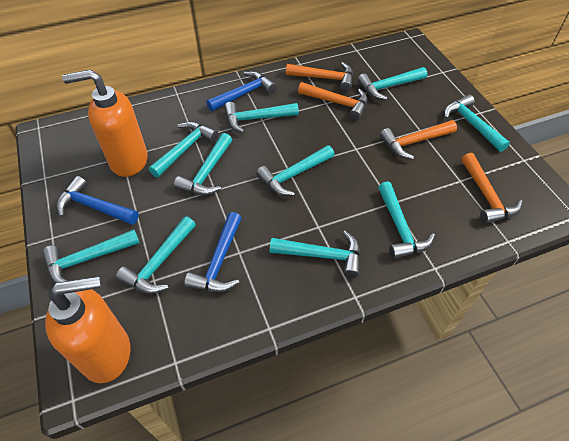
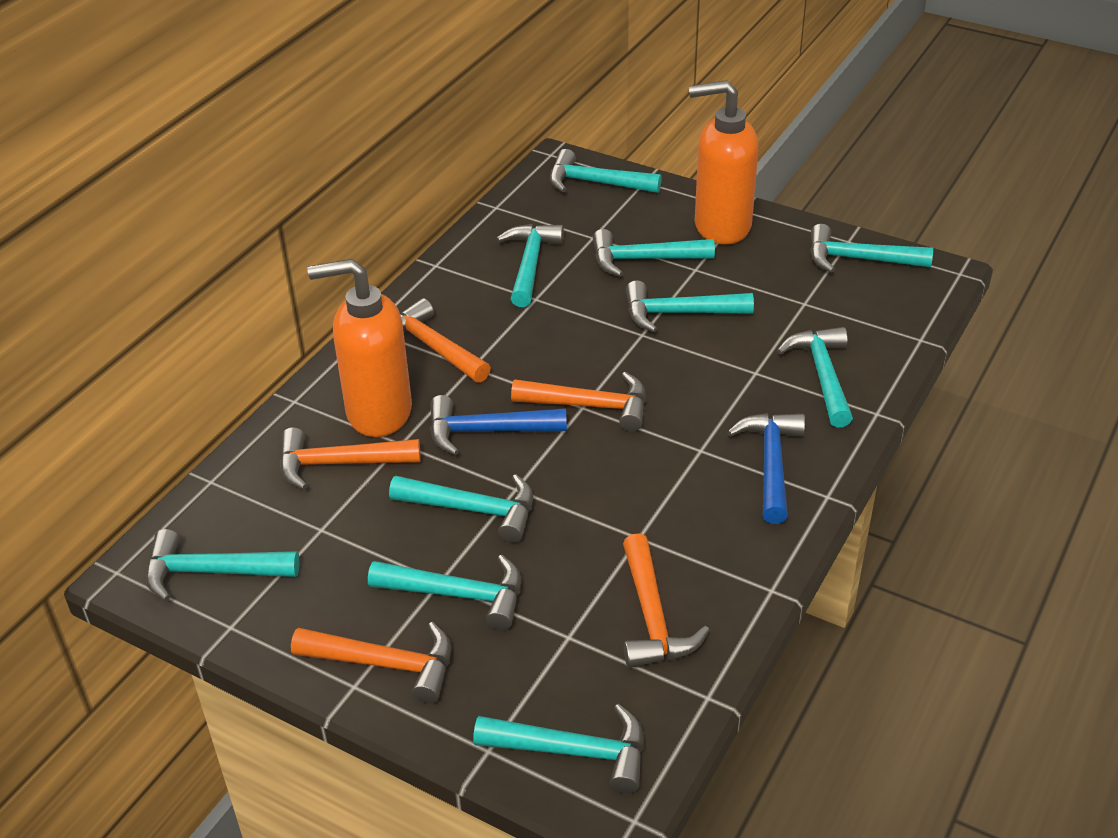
blue hammer: 3 -> 2
orange hammer: 4 -> 5

